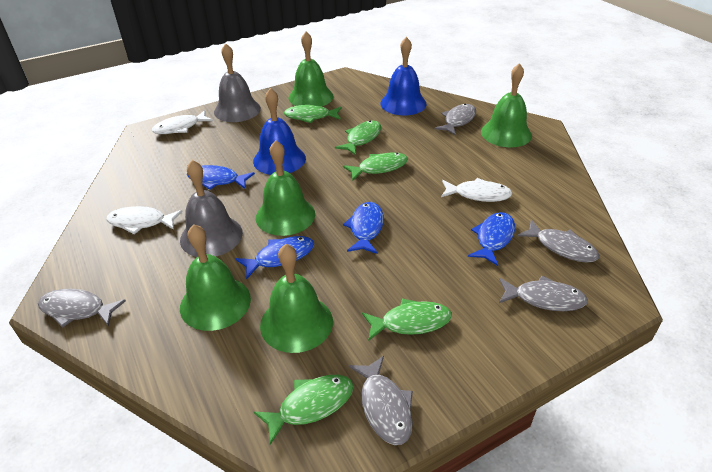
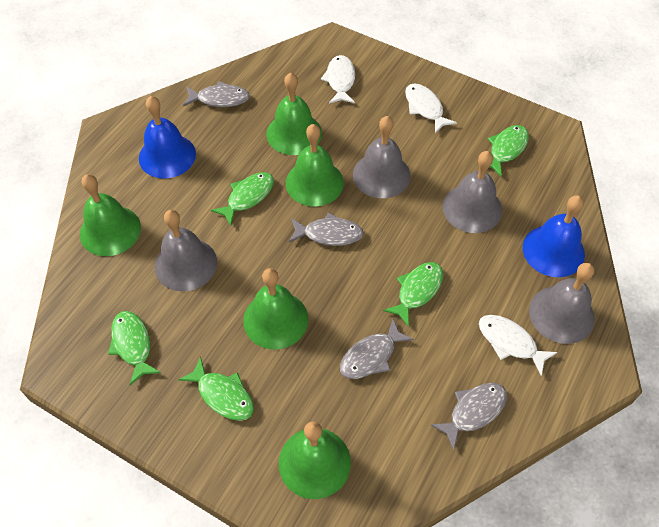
blue fish: 4 -> 0
grey bell: 2 -> 4
grey fish: 5 -> 4

